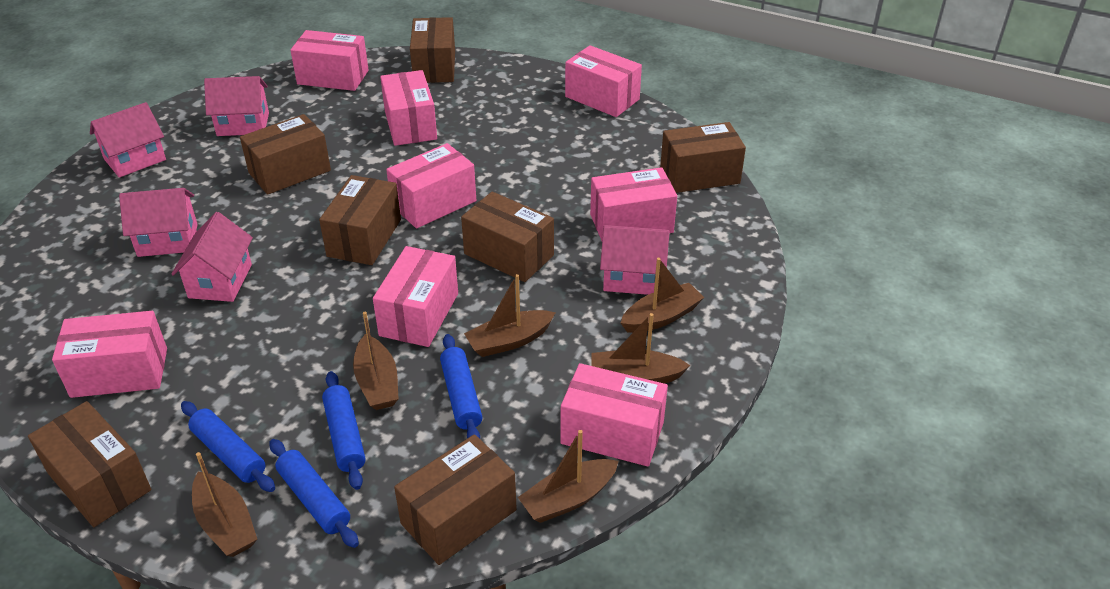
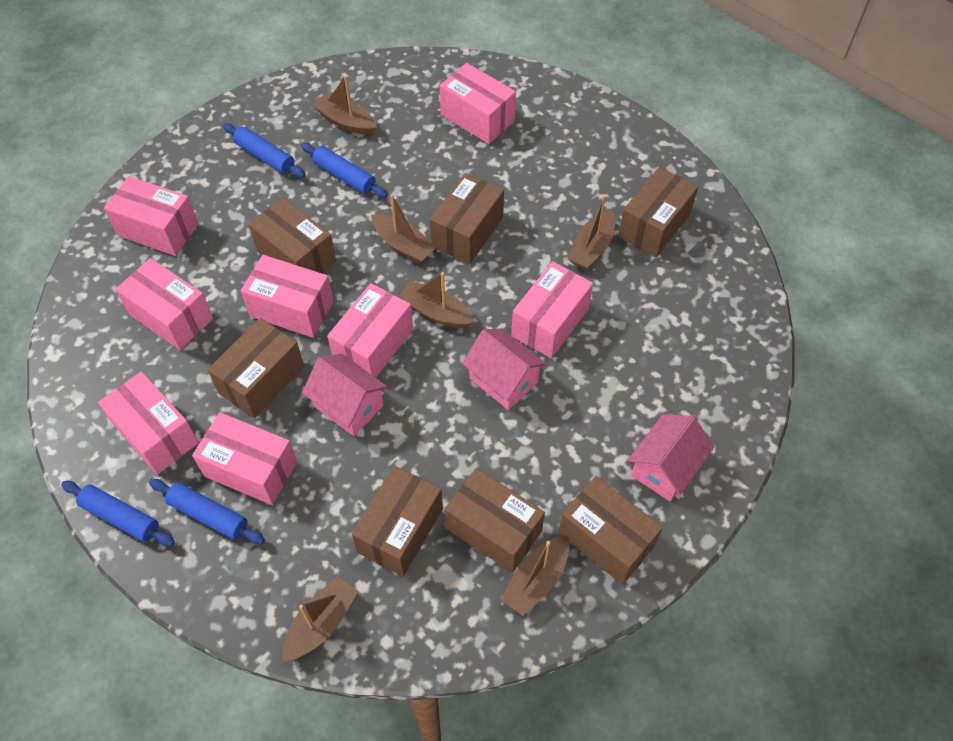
pink house: 5 -> 3

